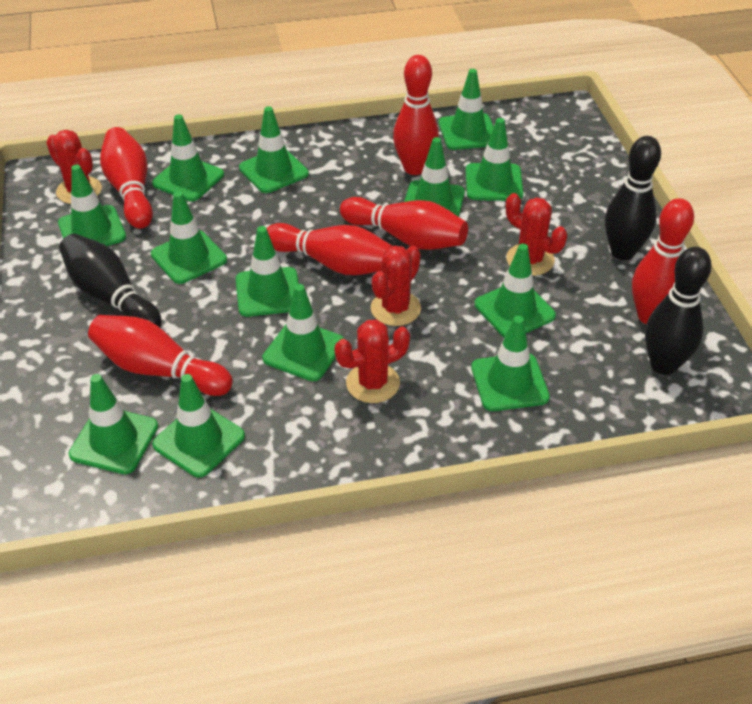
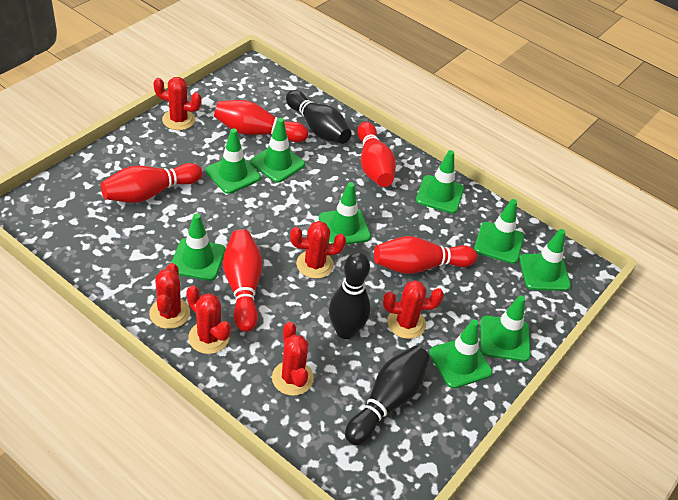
green traffic cone: 13 -> 9
red bowling pin: 6 -> 5
red cactus: 4 -> 6

